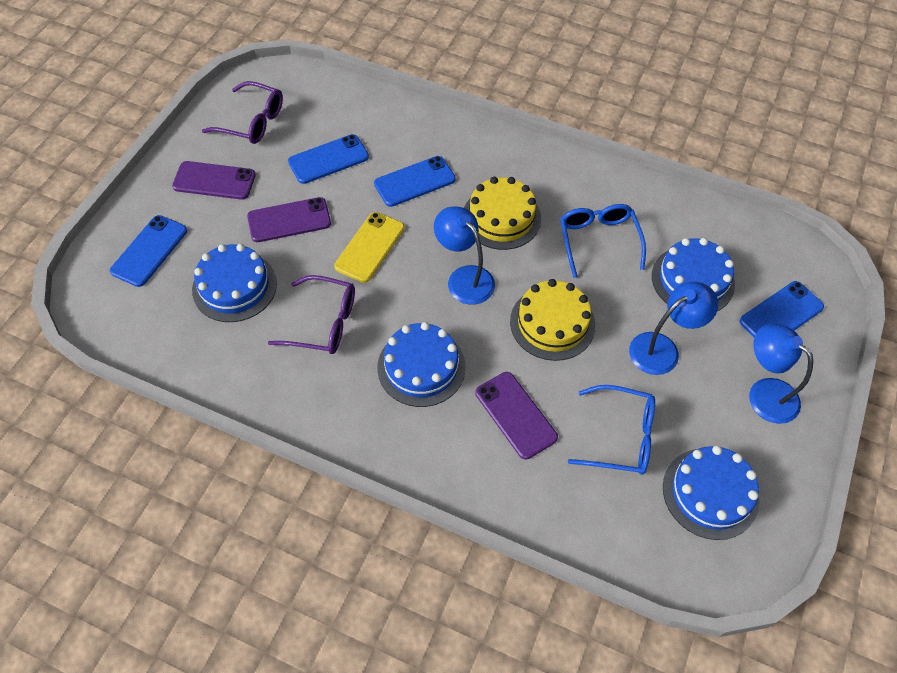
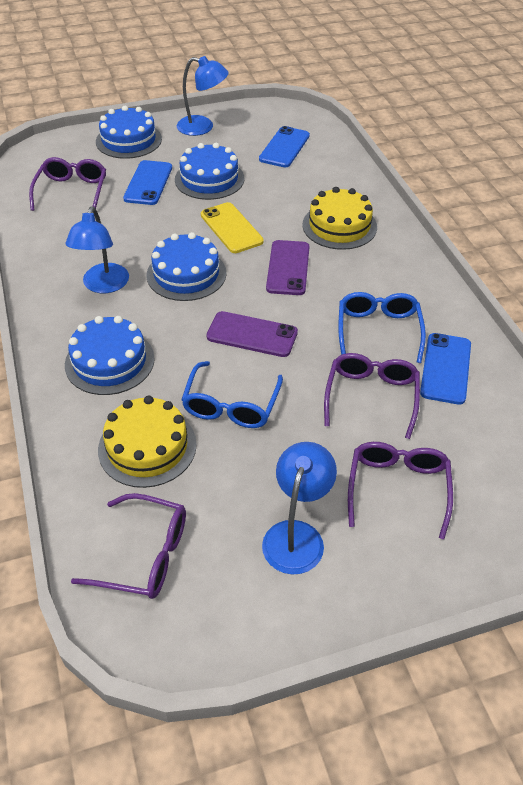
blue phone: 4 -> 3
purple glasses: 2 -> 4
purple phone: 3 -> 2

